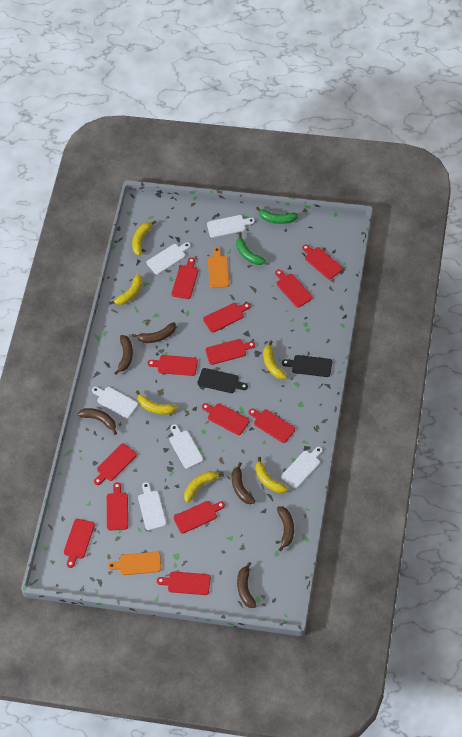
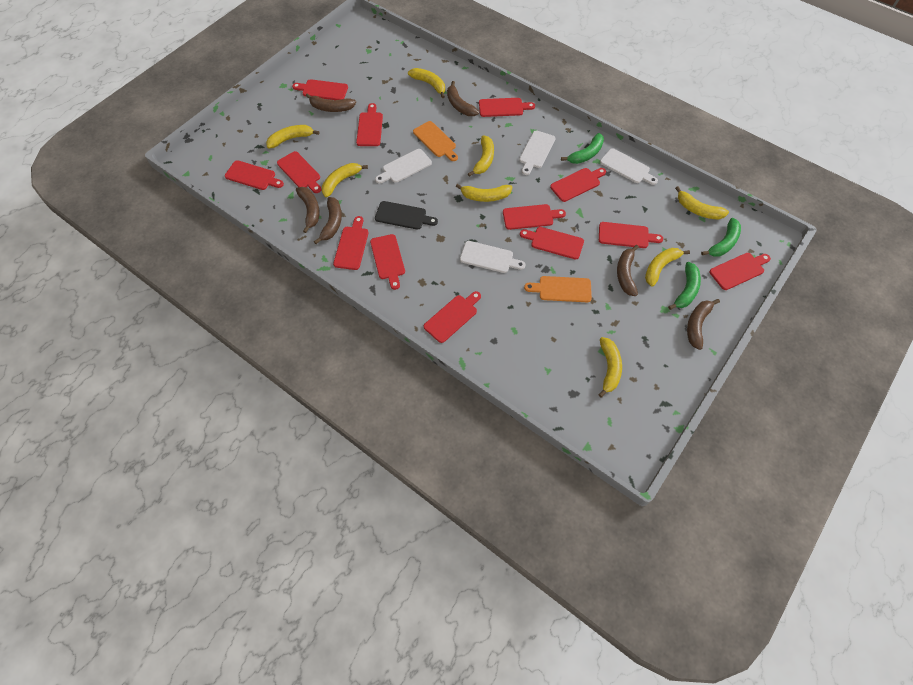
black cutting board: 2 -> 1
green banana: 2 -> 3
white cutting board: 6 -> 4
yellow banana: 6 -> 8

